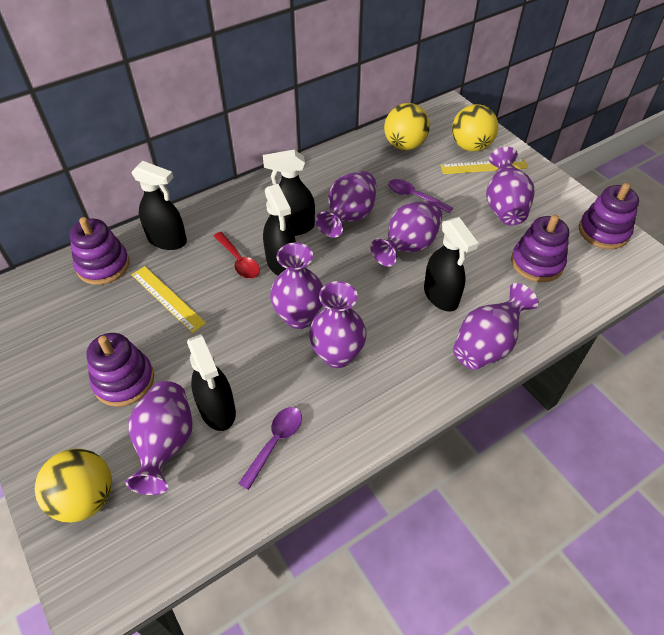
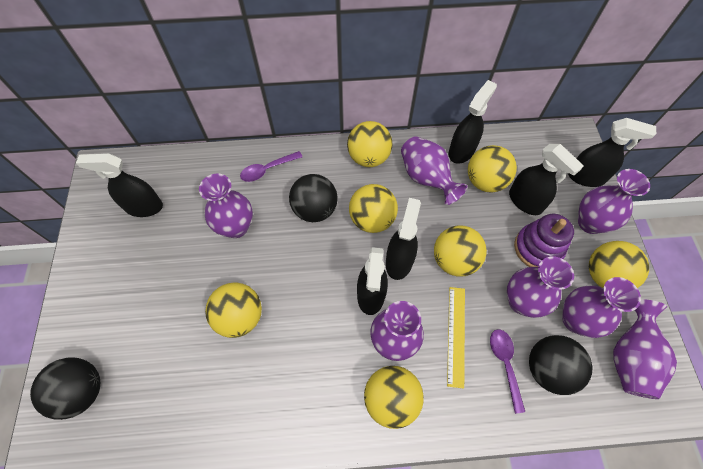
black ball: 0 -> 3
black spray bottle: 5 -> 6
purple stacking toy: 4 -> 1
red spoon: 1 -> 0
yellow ball: 3 -> 7
yellow ruler: 2 -> 1

